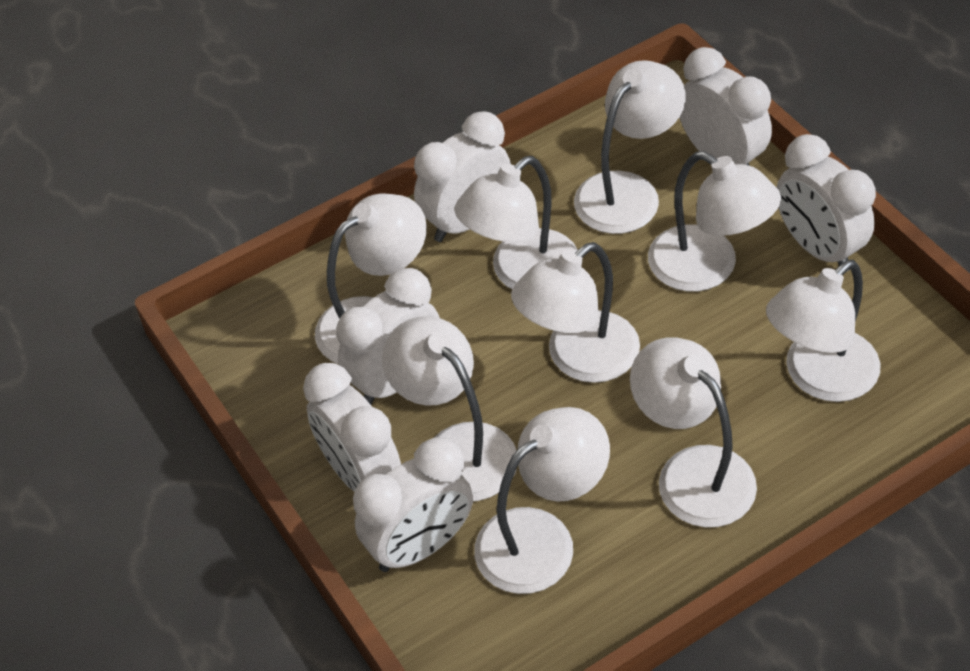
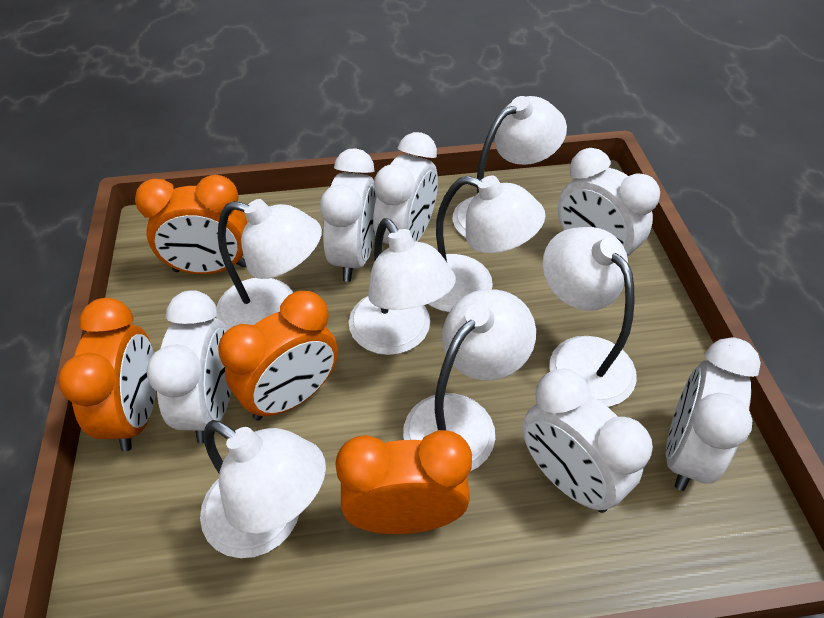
orange clock: 0 -> 4
white lamp: 9 -> 7

